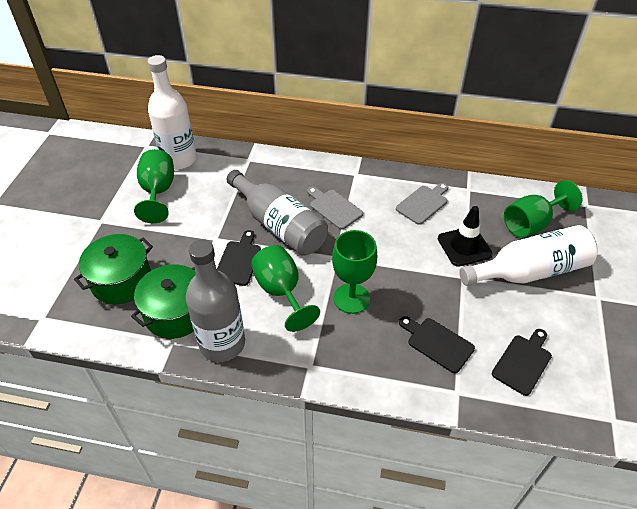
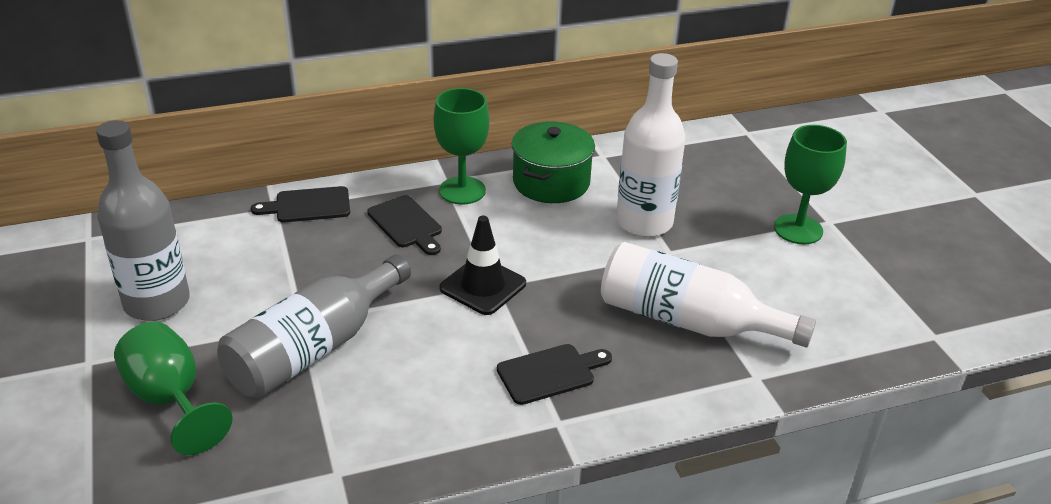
green goblet: 4 -> 3
green pot: 2 -> 1
grey cutting board: 2 -> 0

